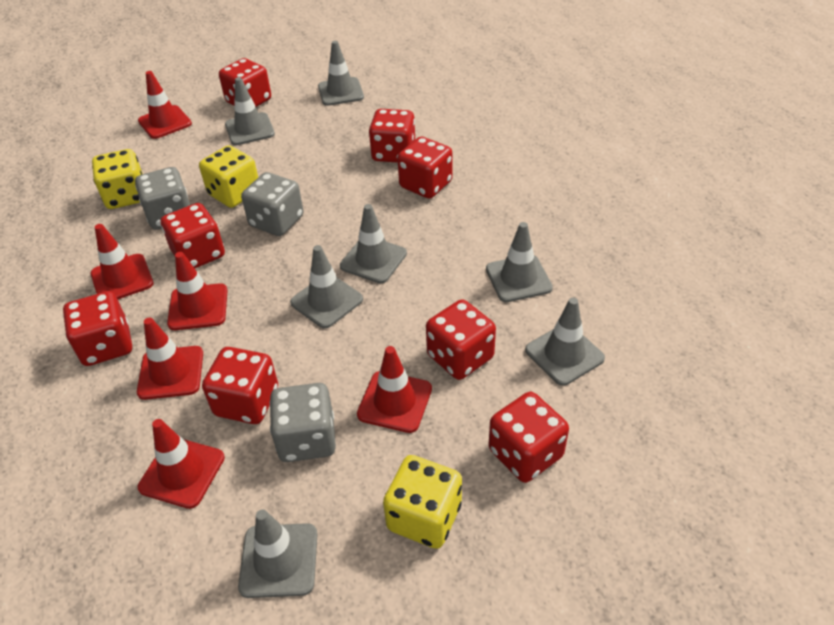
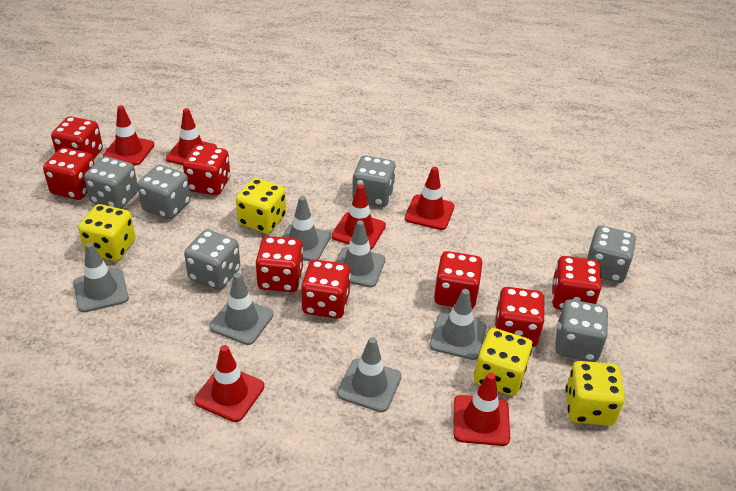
grey dice: 3 -> 6
grey traffic cone: 7 -> 6
yellow dice: 3 -> 4

